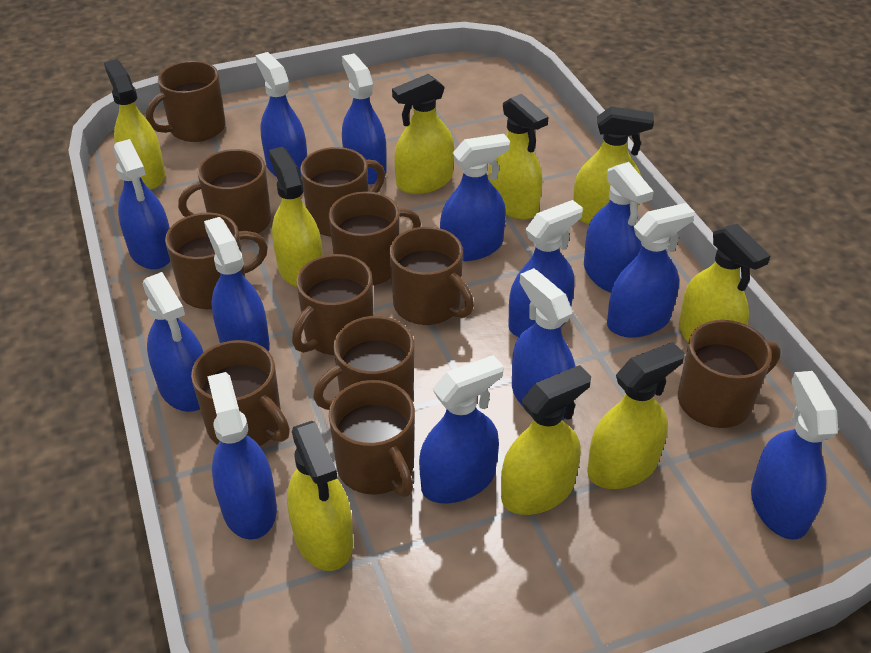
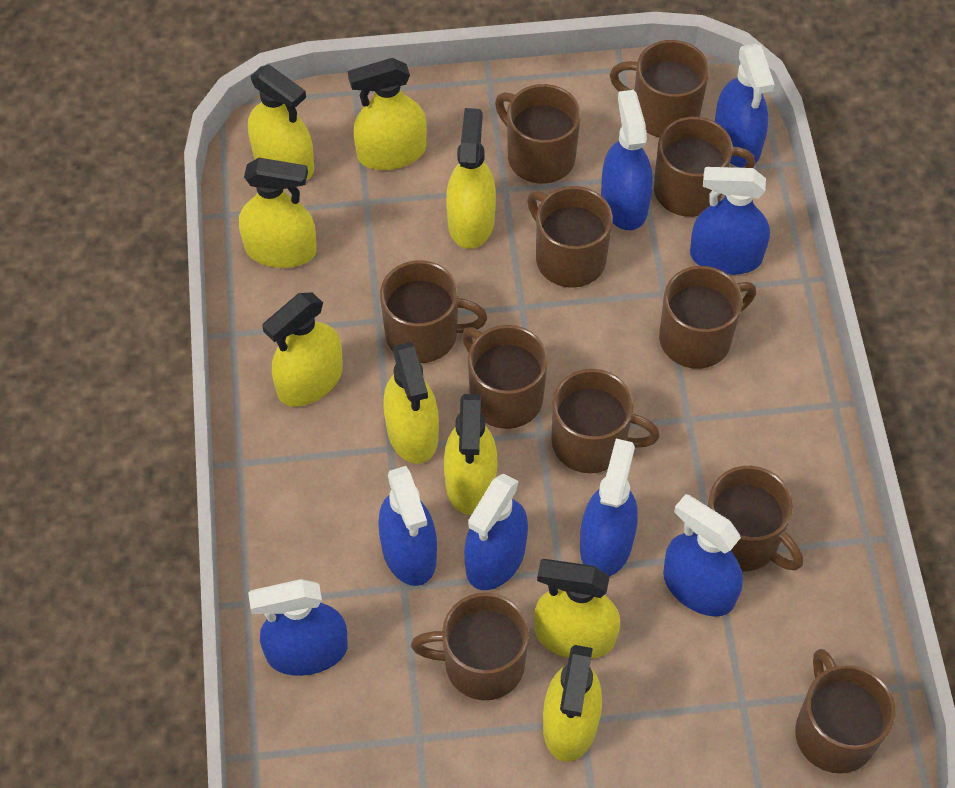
blue spray bottle: 13 -> 8

